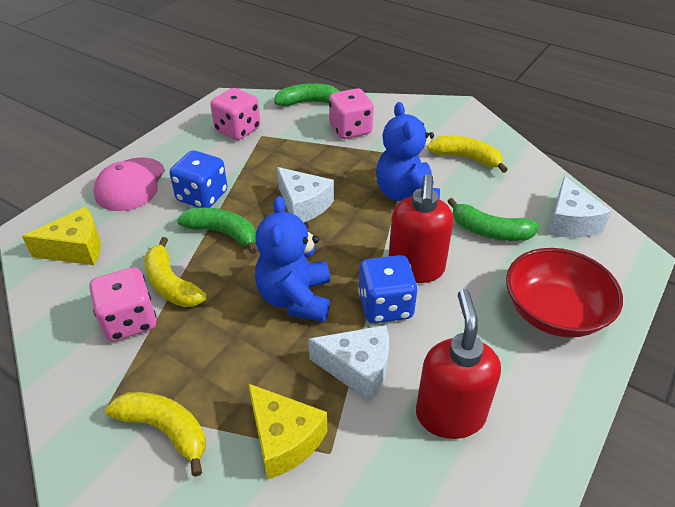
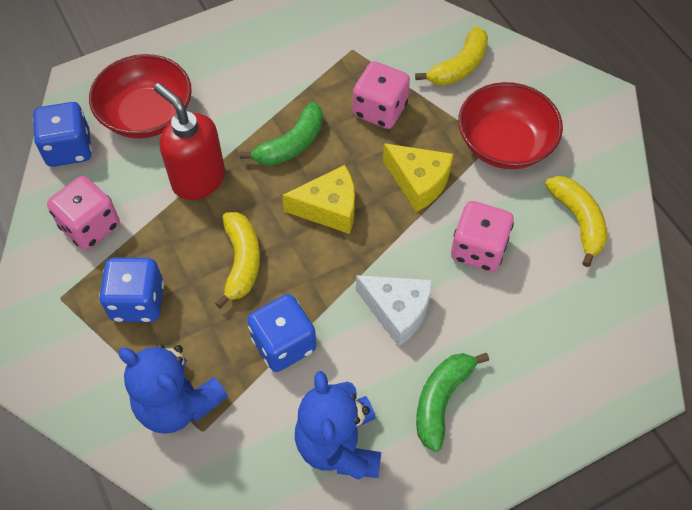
blue dice: 2 -> 3
green banana: 3 -> 2
pink cap: 1 -> 0
red bowl: 1 -> 2
red soap dispenser: 2 -> 1
white cheese: 3 -> 1

